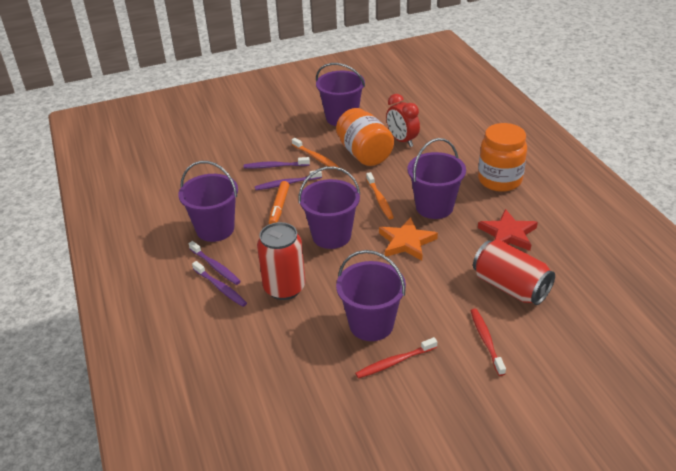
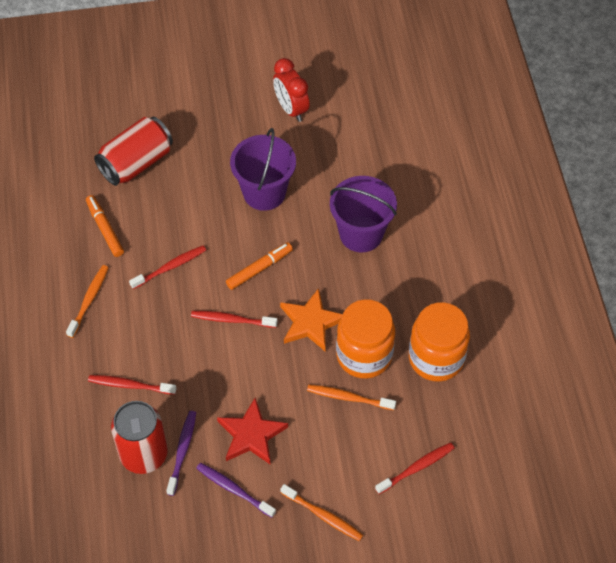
orange marker: 1 -> 2
orange toothbrush: 2 -> 3
purple bucket: 5 -> 2
purple toothbrush: 4 -> 2
red toothbrush: 2 -> 4

